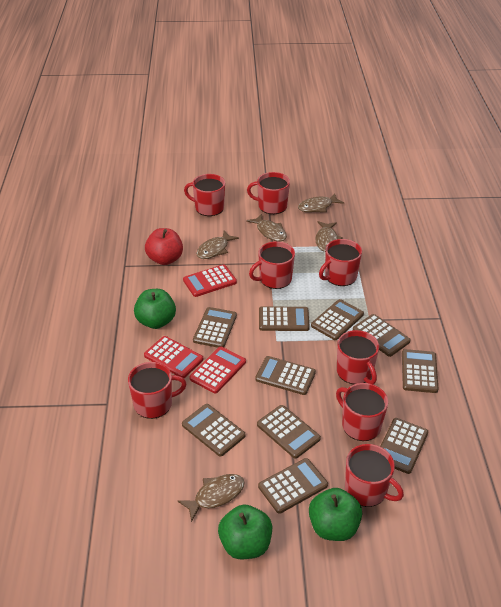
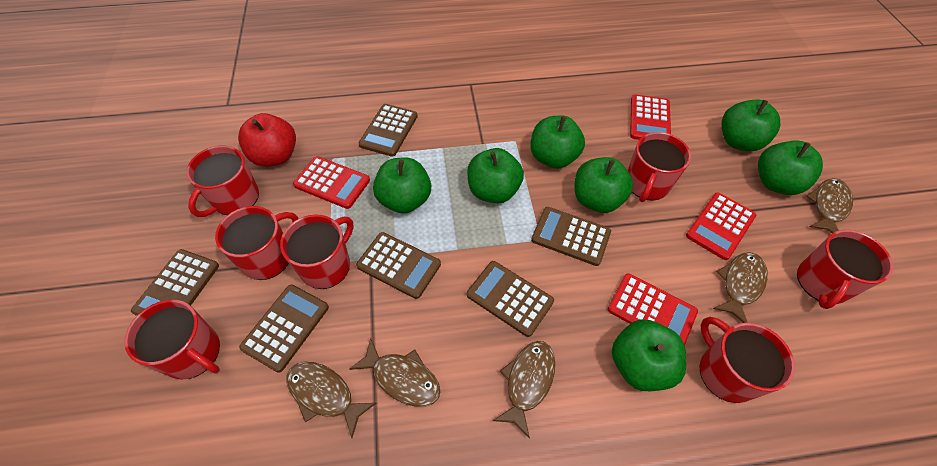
brown calculator: 10 -> 6
green apple: 3 -> 7
red calculator: 3 -> 4
red mug: 8 -> 7

